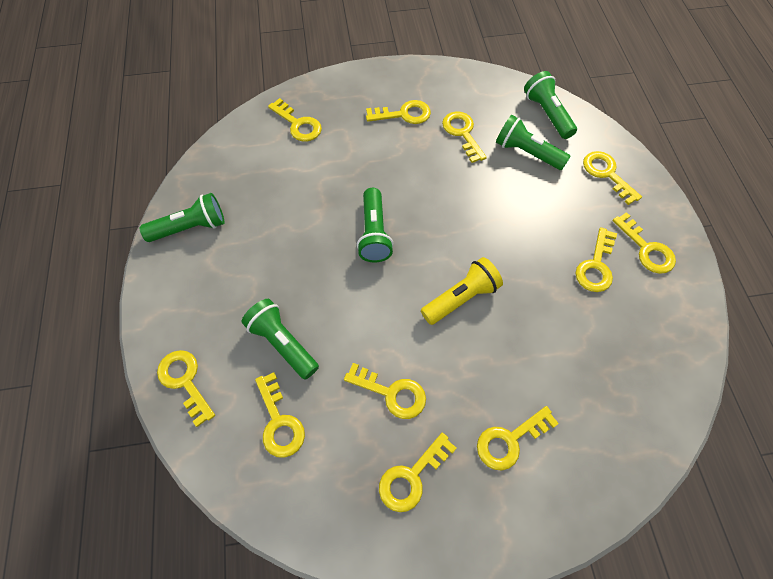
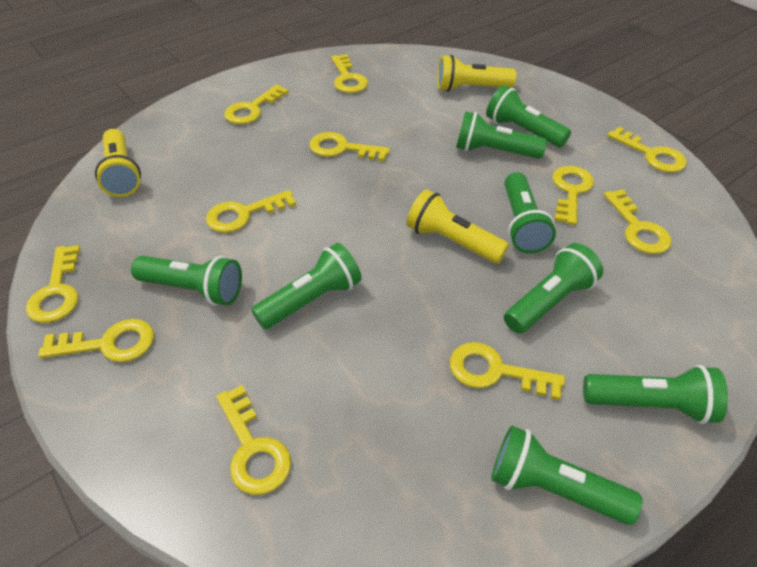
green flashlight: 5 -> 8
yellow flashlight: 1 -> 3

